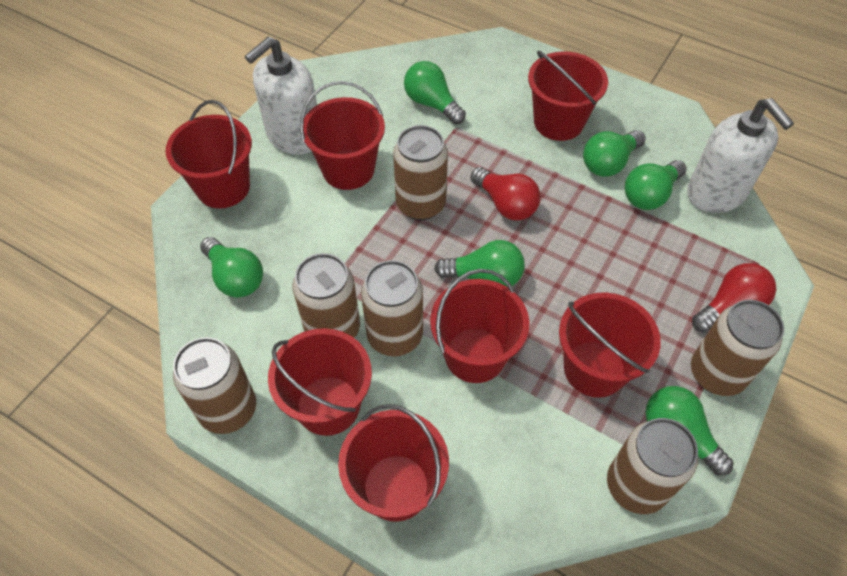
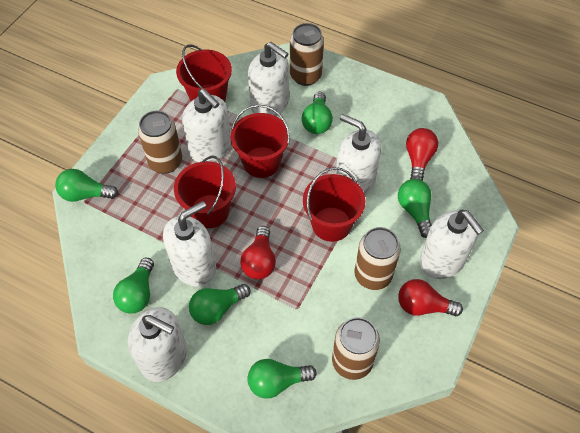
brown can: 6 -> 4
red bucket: 7 -> 4
red light bulb: 2 -> 3
white soap dispenser: 2 -> 6

